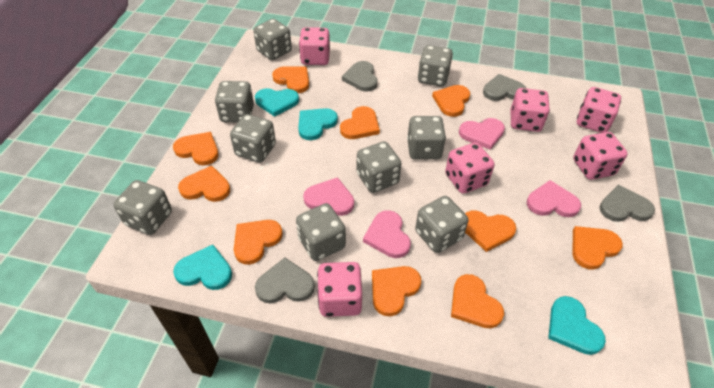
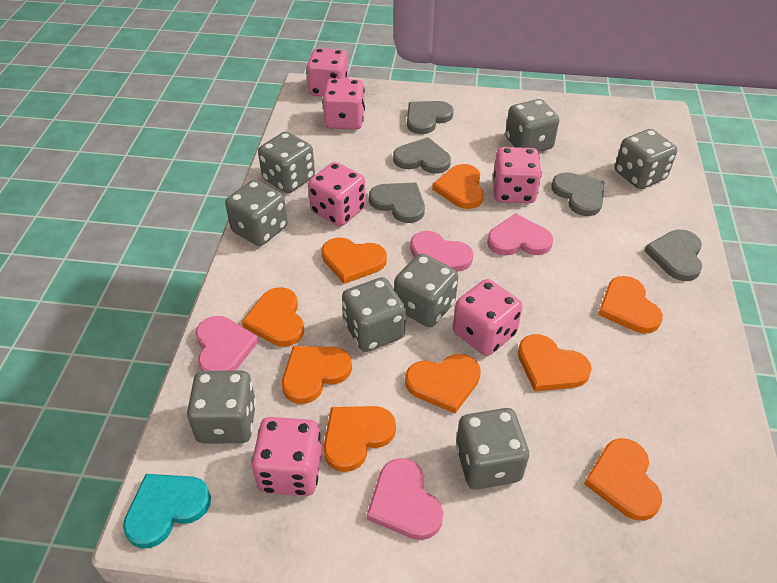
grey dice: 9 -> 8
grey heart: 4 -> 5
orange heart: 10 -> 9
turquoise heart: 4 -> 1

